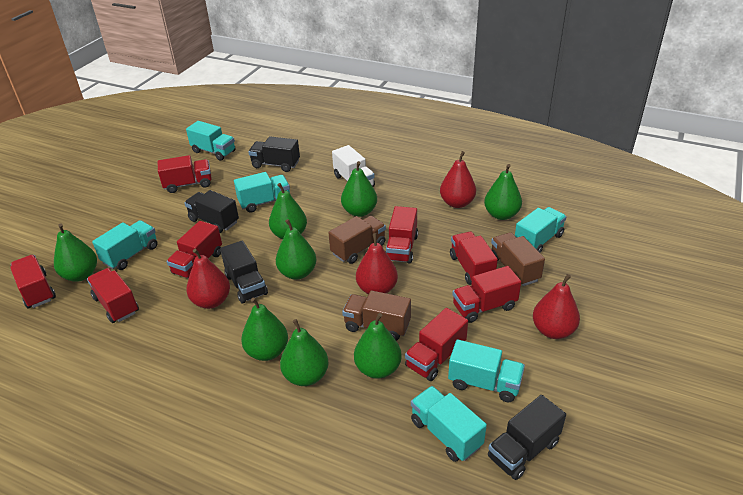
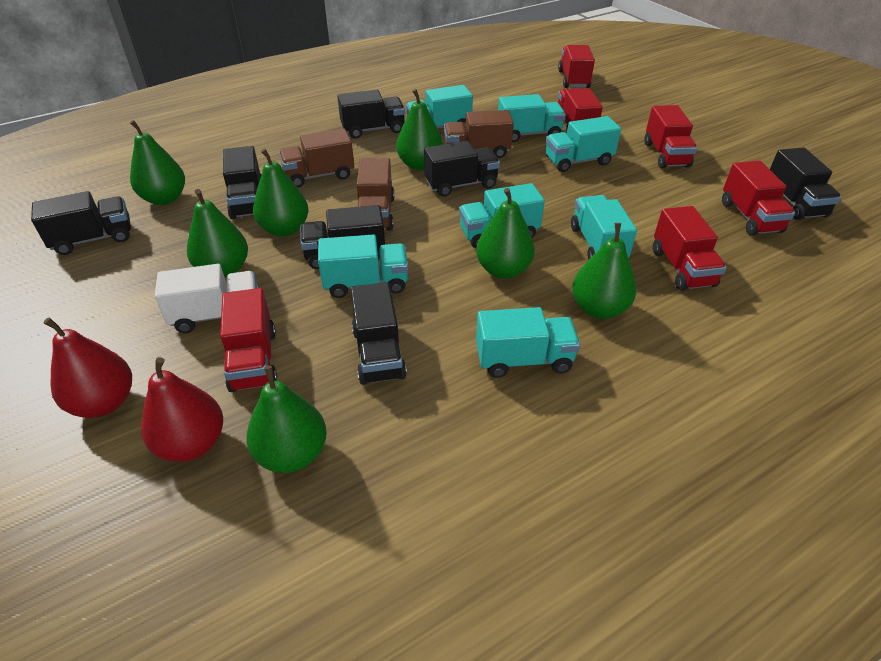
black truck: 4 -> 7
green pear: 8 -> 7
red pear: 4 -> 2
red truck: 8 -> 6
turquoise truck: 6 -> 7

